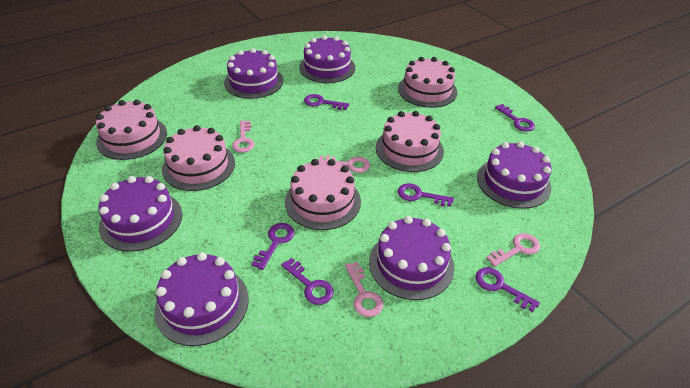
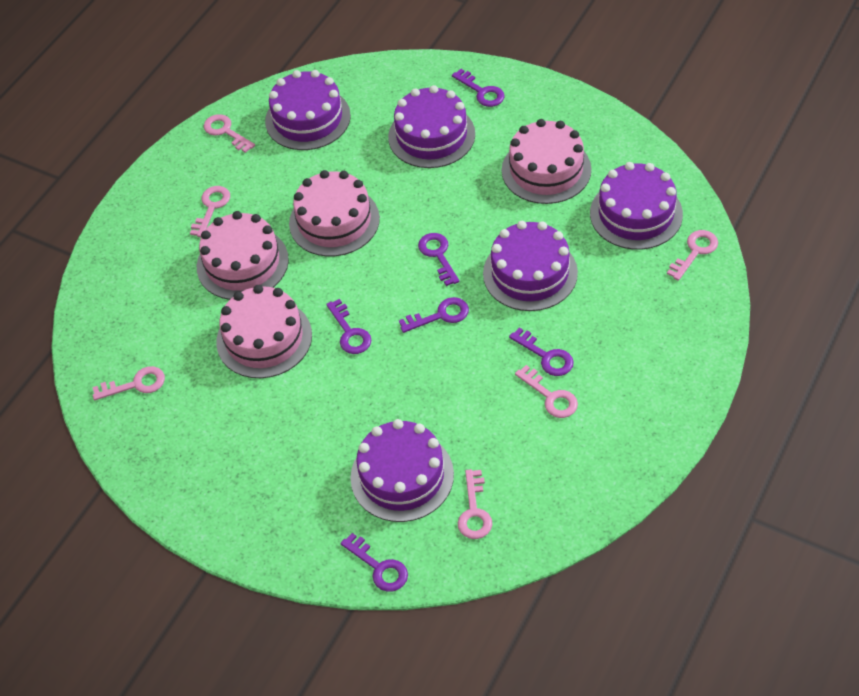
pink cake: 5 -> 4
pink key: 4 -> 6
purple cake: 6 -> 5

